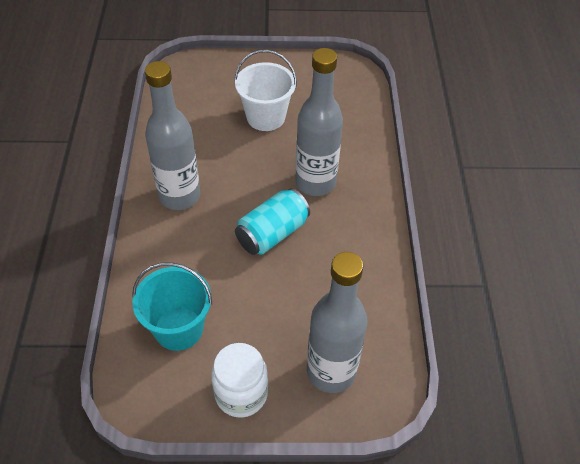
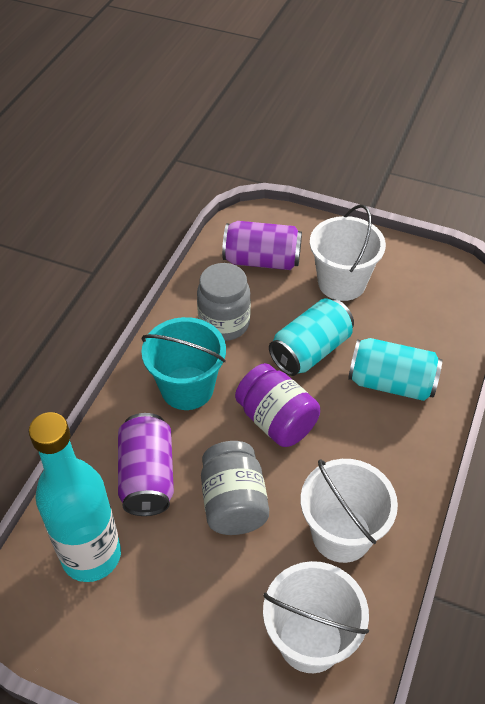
grey bottle: 3 -> 0
grey jar: 0 -> 2
purple can: 0 -> 2
purple jar: 0 -> 1
turquoise bottle: 0 -> 1
turquoise can: 1 -> 2
white bucket: 1 -> 3
white jar: 1 -> 0

